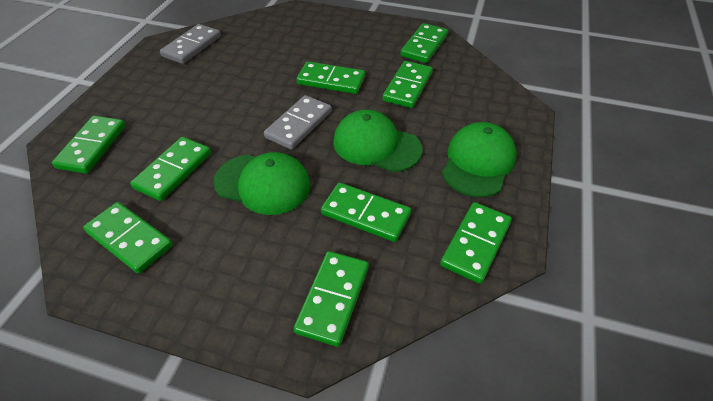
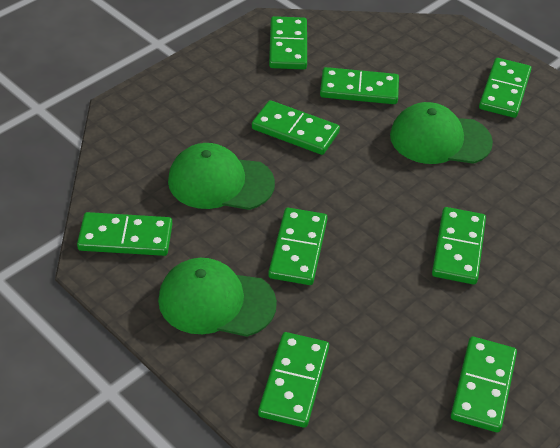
grey domino: 2 -> 0

